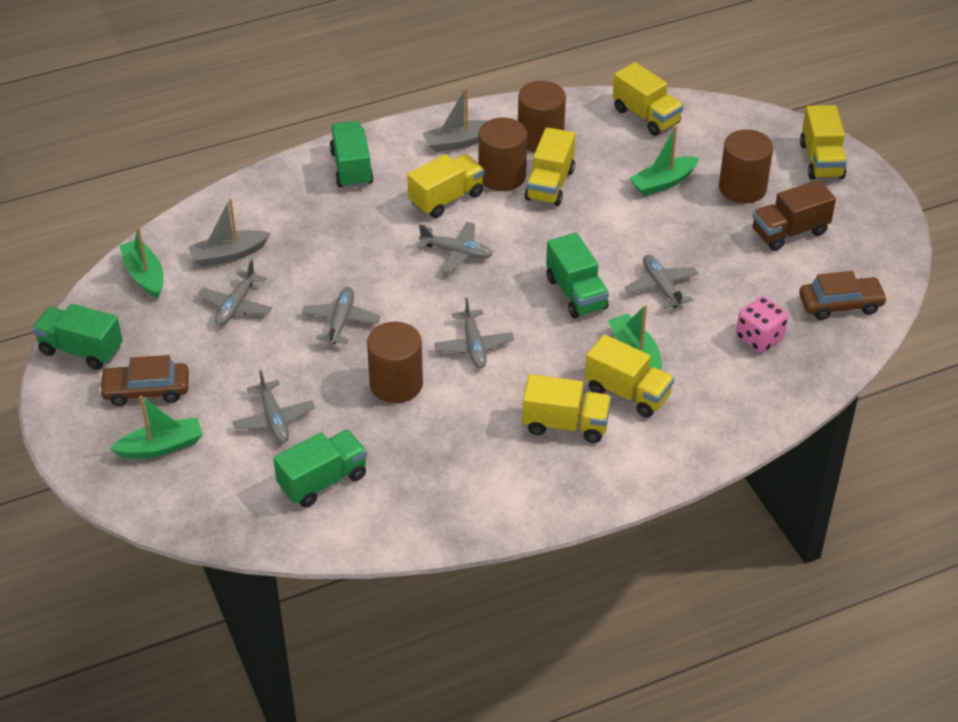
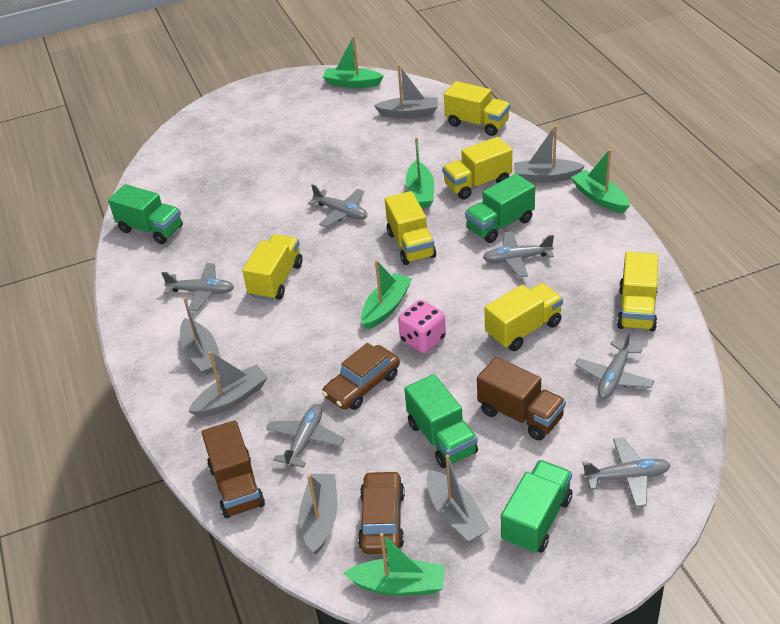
brown cylinder: 4 -> 0
brown truck: 1 -> 2
green boat: 4 -> 5
grey boat: 2 -> 6

